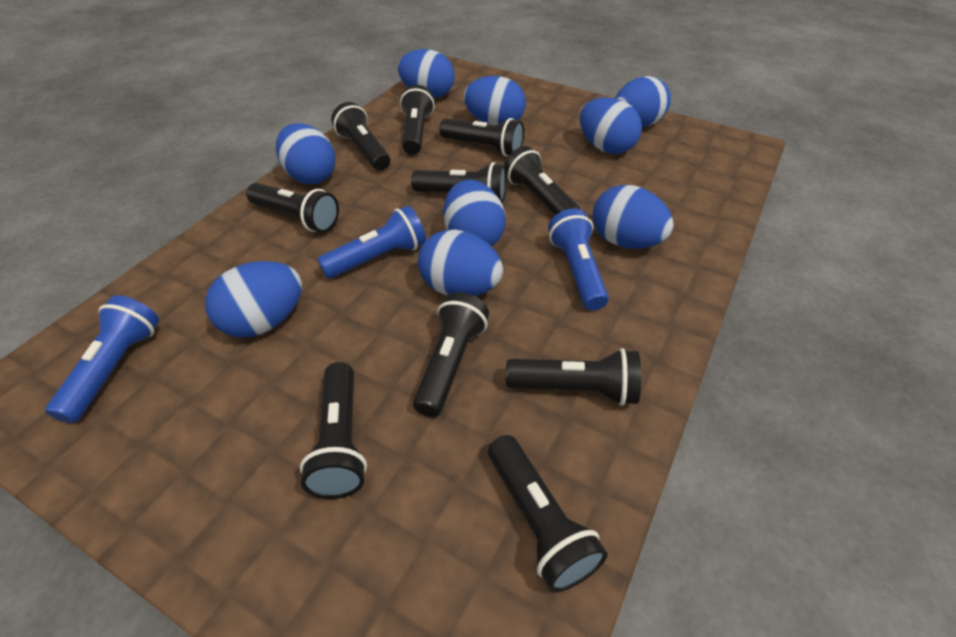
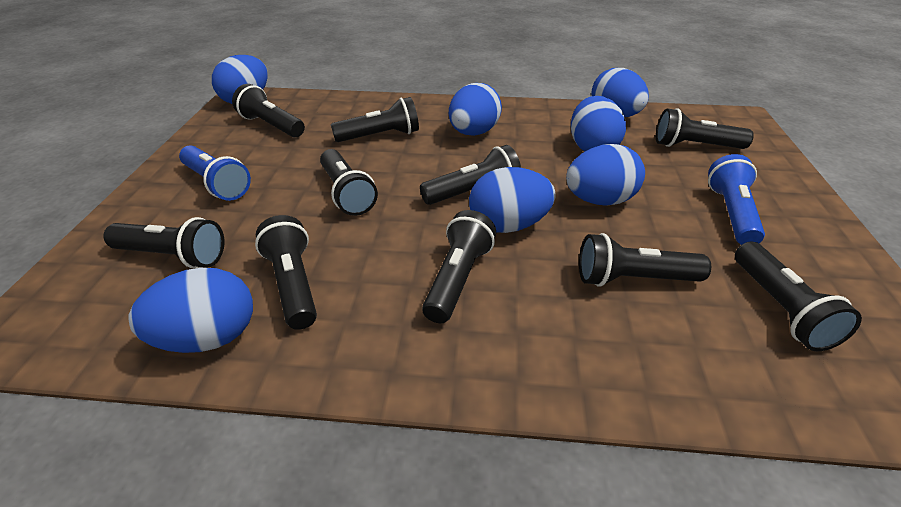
blue egg: 9 -> 7
blue flashlight: 3 -> 2

